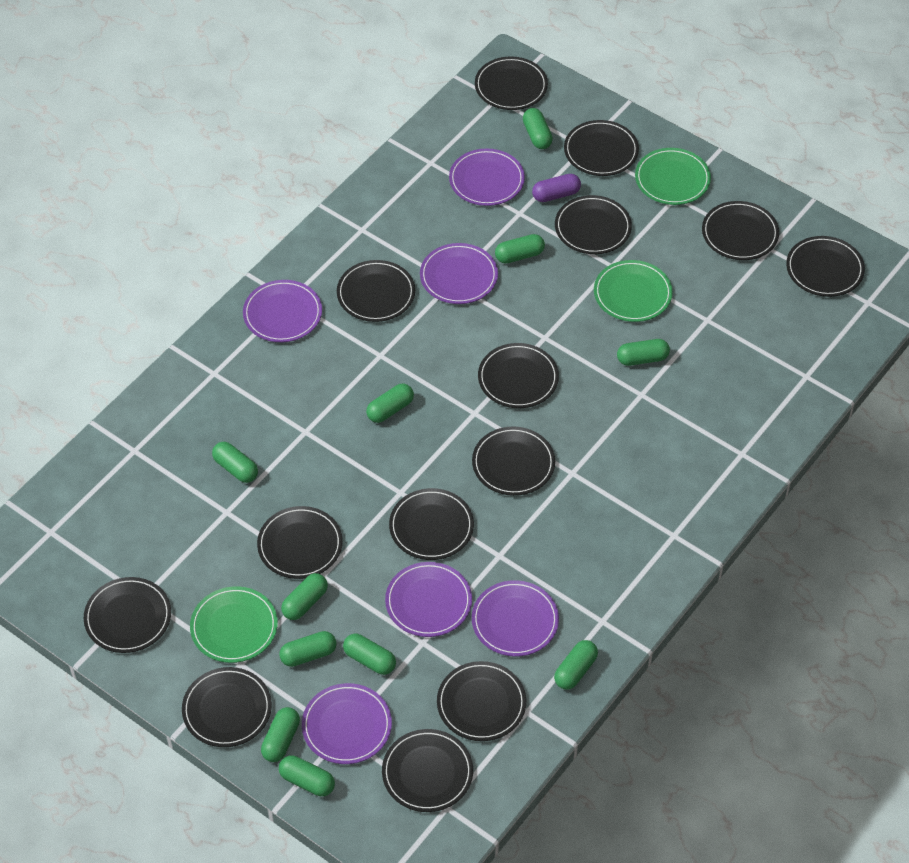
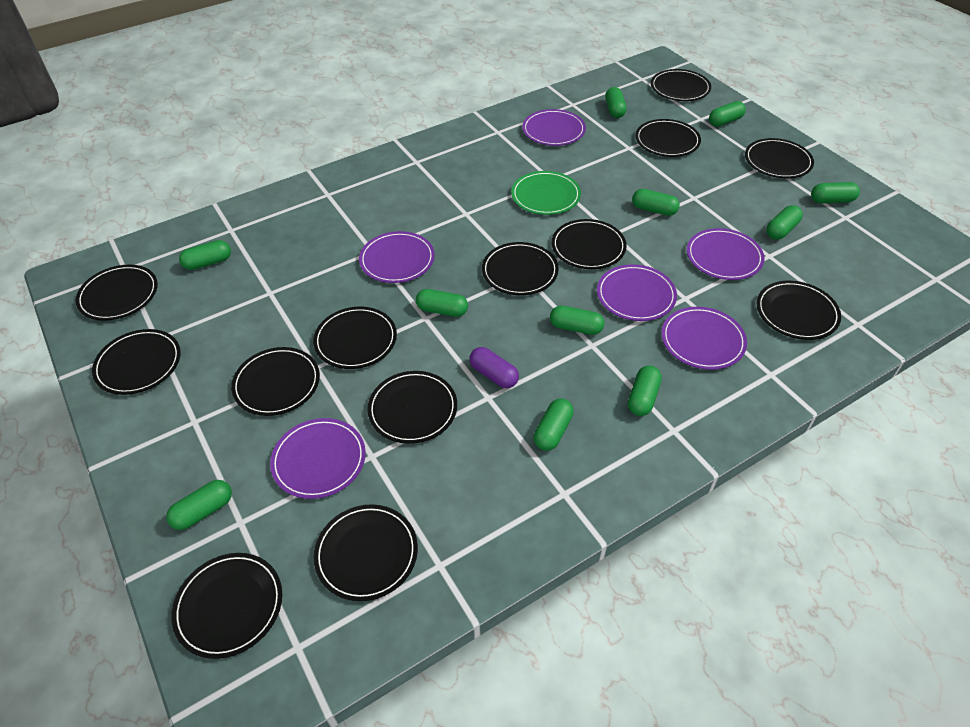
black plate: 14 -> 13
green plate: 3 -> 1

